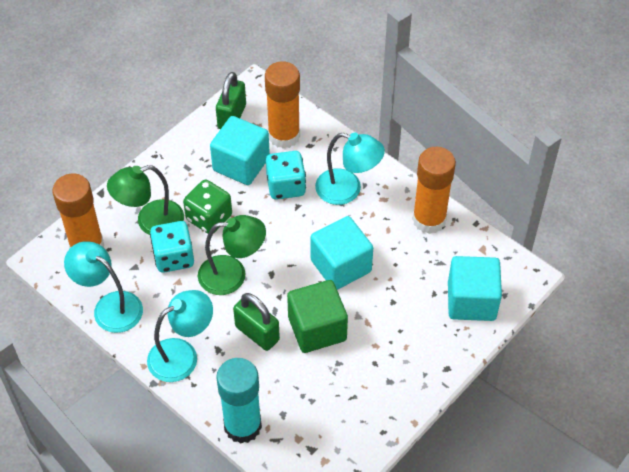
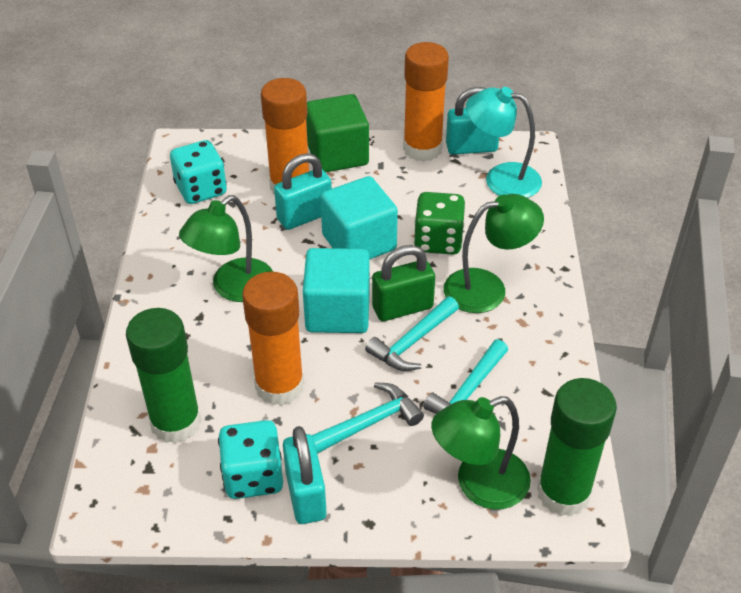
green glue stick: 0 -> 2
green lamp: 2 -> 3
green padlock: 2 -> 1
turquoise cube: 3 -> 2
turquoise glue stick: 1 -> 0
turquoise hammer: 0 -> 3
turquoise lamp: 3 -> 1
turquoise padlock: 0 -> 3

